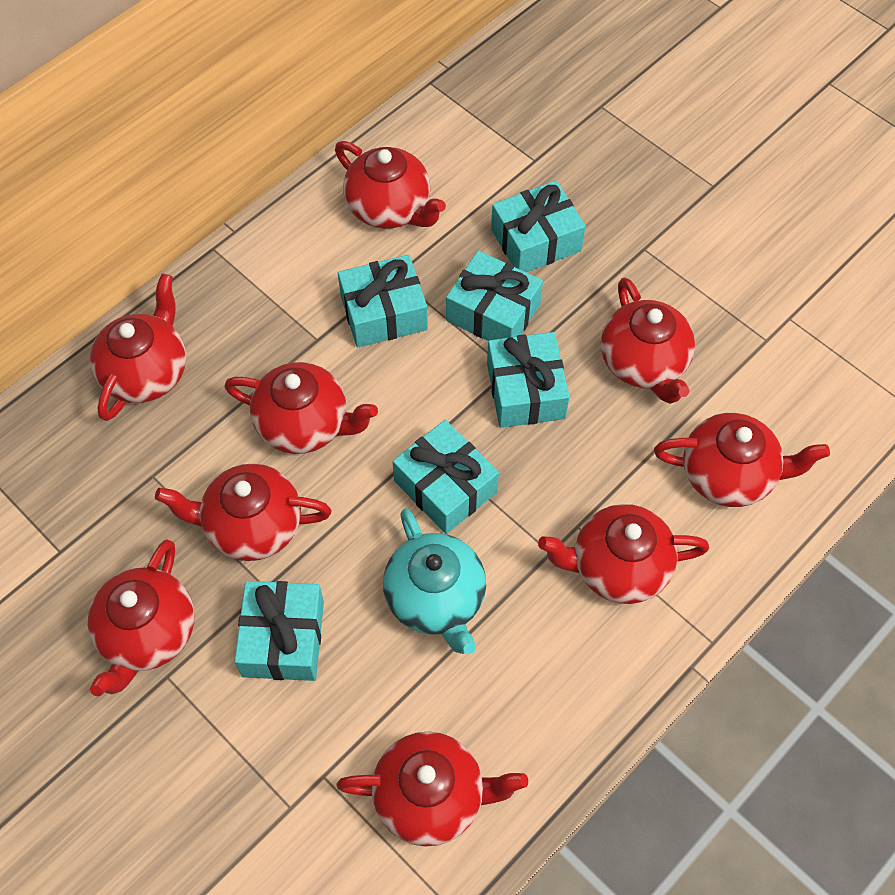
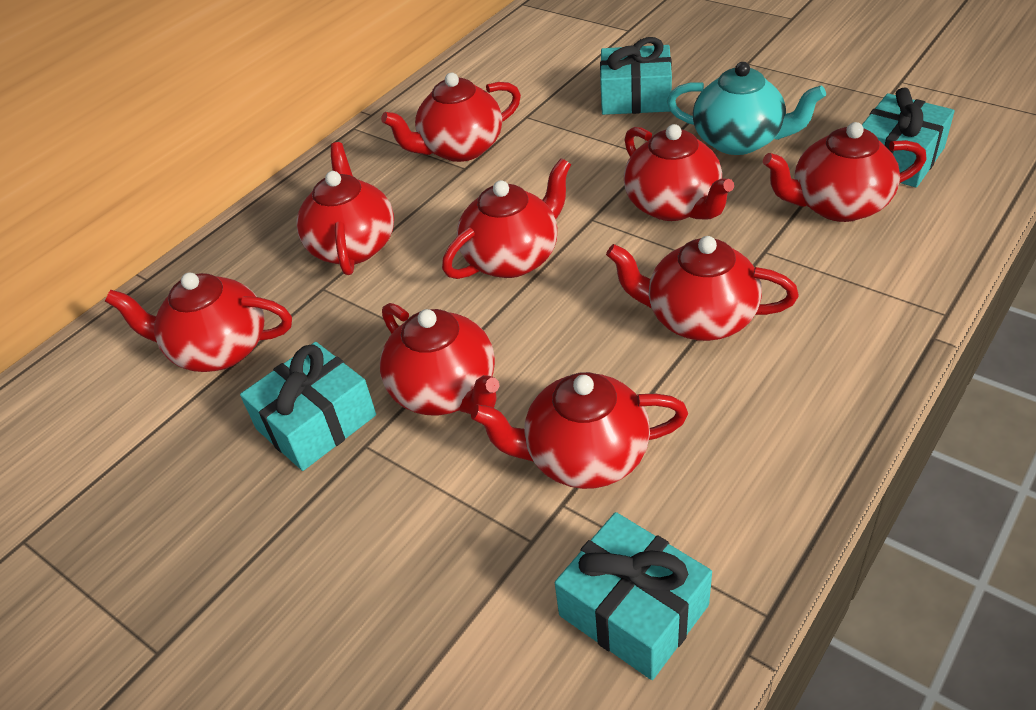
turquoise gift: 6 -> 4

